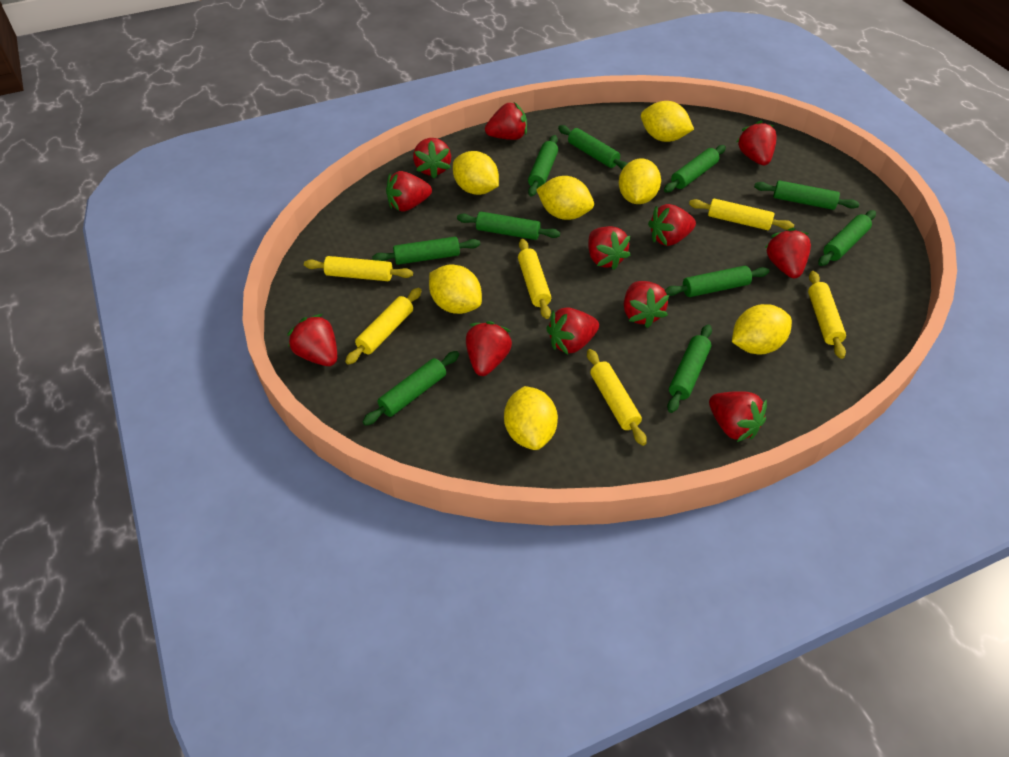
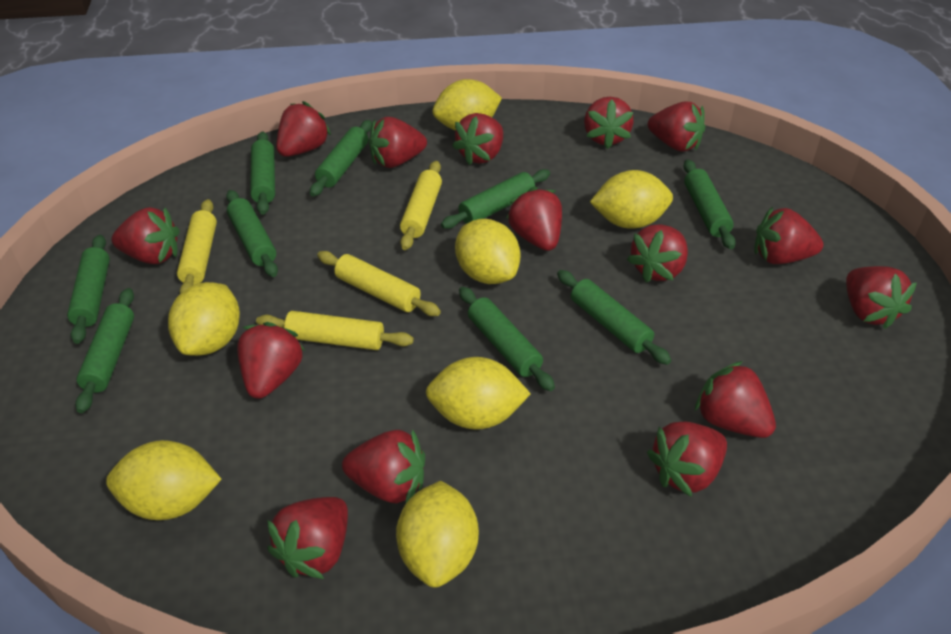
green rolling pin: 10 -> 9
red strawberry: 12 -> 15
yellow rolling pin: 6 -> 4

